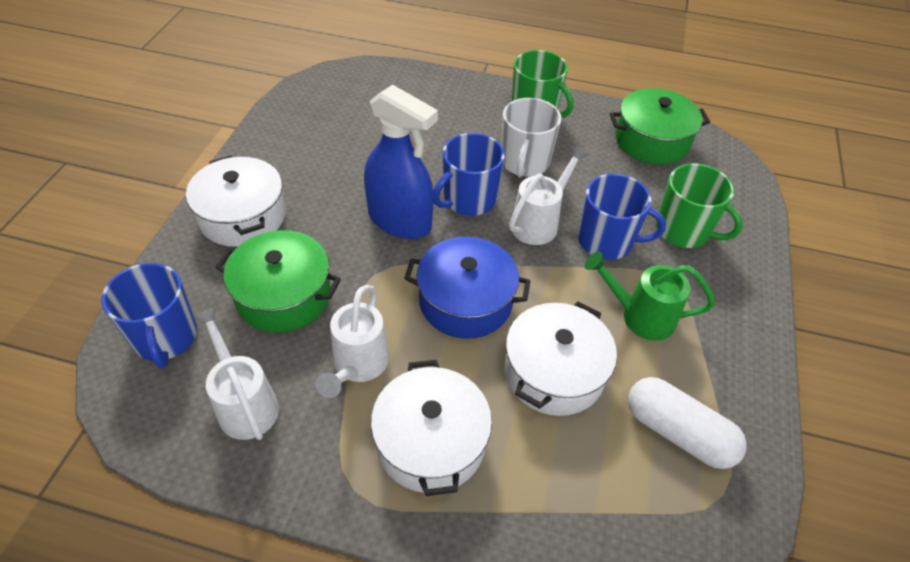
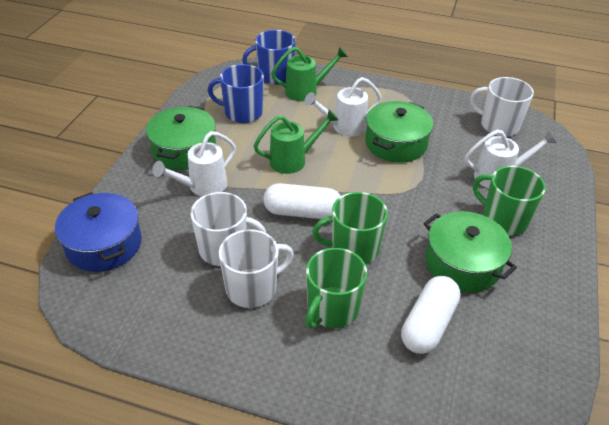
blue mug: 3 -> 2
blue spray bottle: 1 -> 0
green mug: 2 -> 3
green pot: 2 -> 3
green watering can: 1 -> 2
white capsule: 1 -> 2
white mug: 1 -> 3
white pot: 3 -> 0

